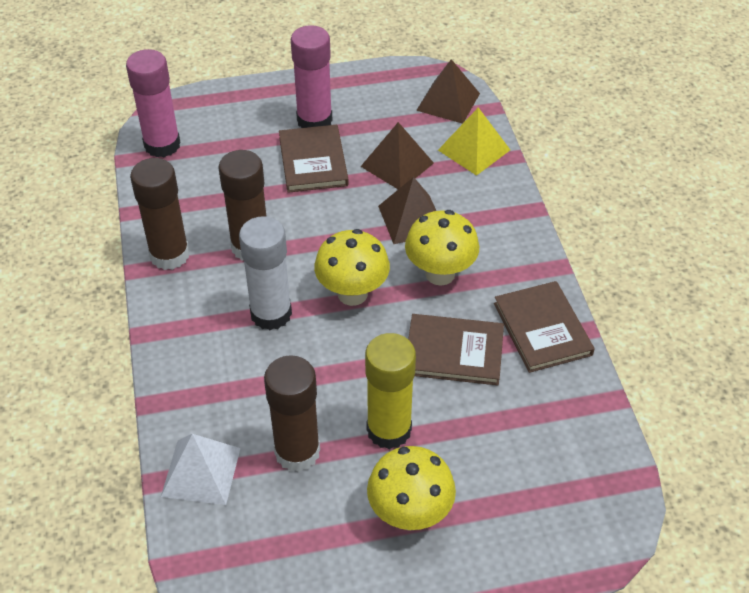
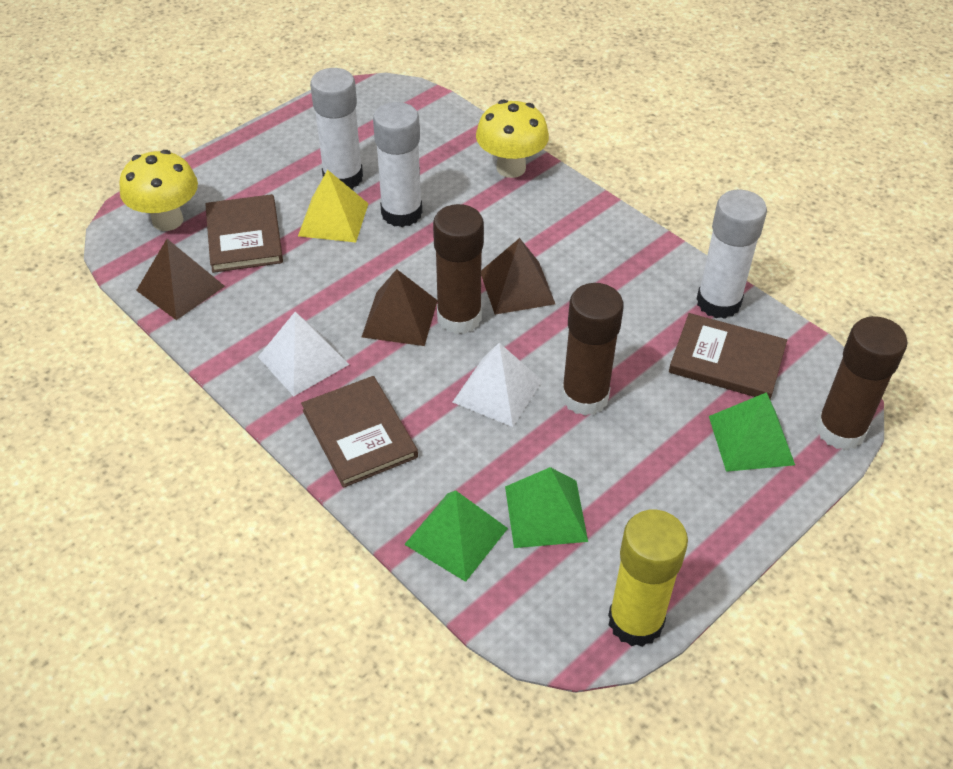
green pyramid: 0 -> 3
pink glue stick: 2 -> 0
white glue stick: 1 -> 3
white pyramid: 1 -> 2
yellow mushroom: 3 -> 2

